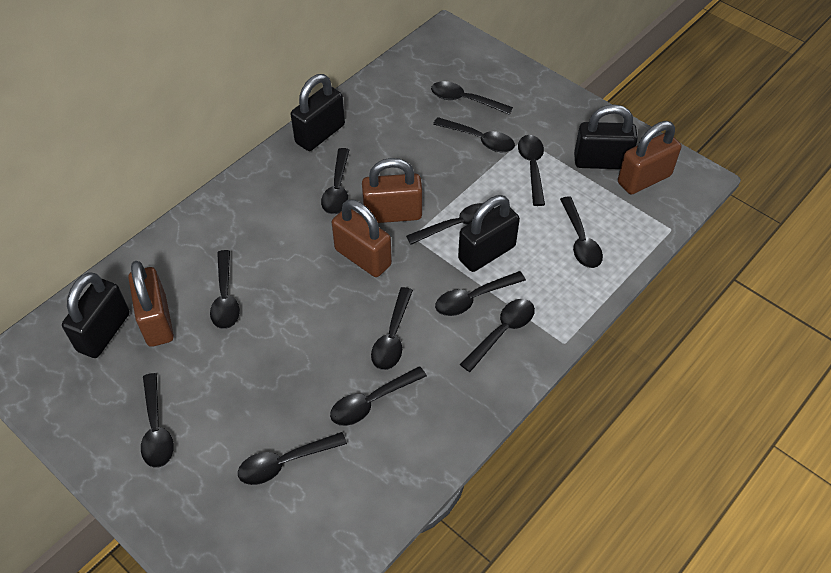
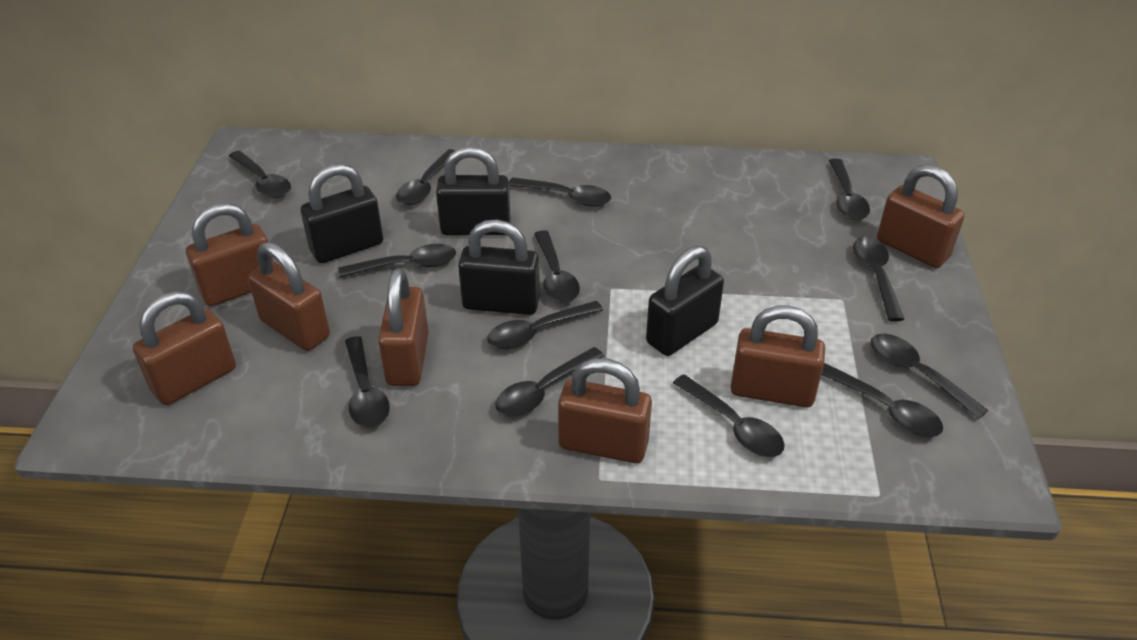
brown padlock: 4 -> 7

